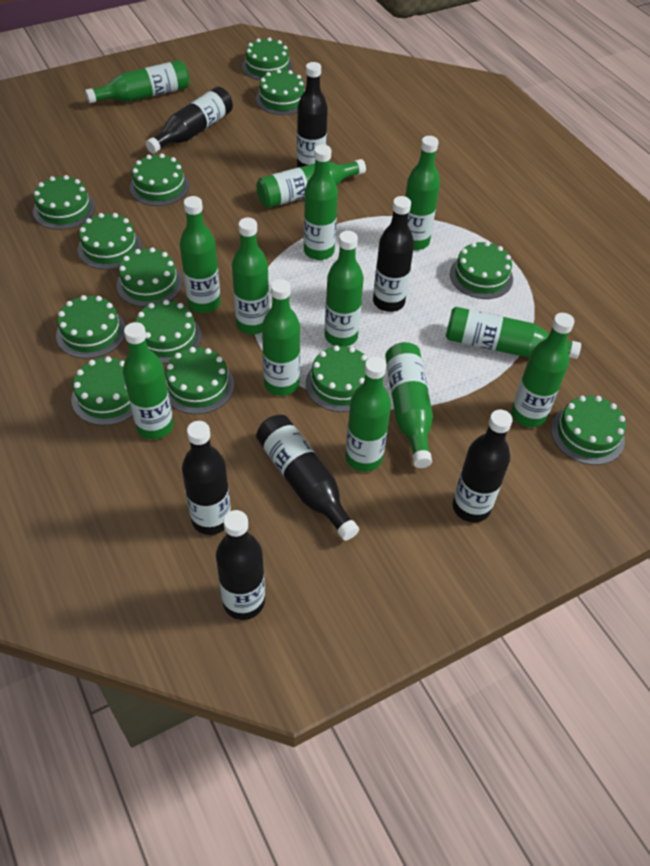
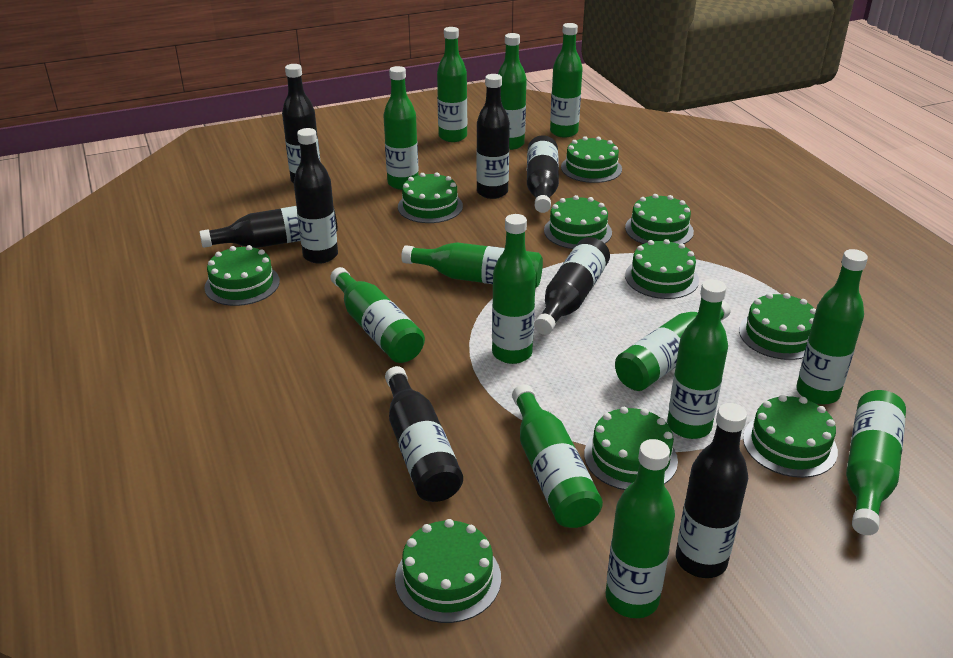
black bottle: 7 -> 8
green cake: 13 -> 10

